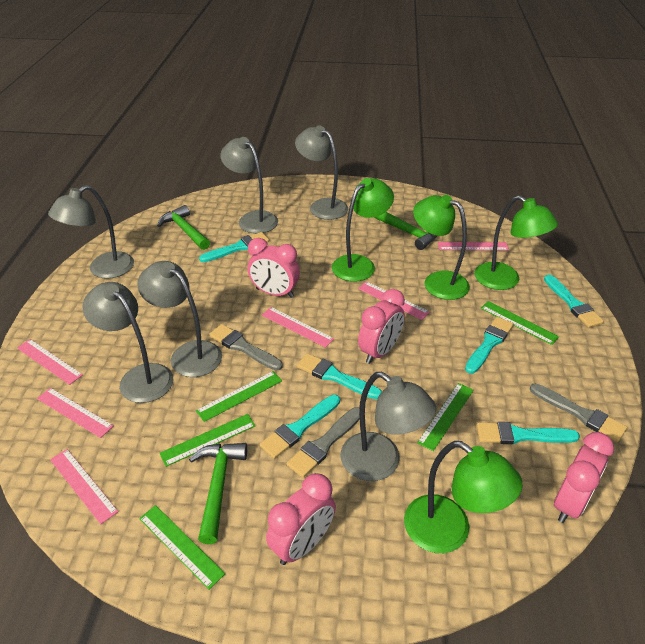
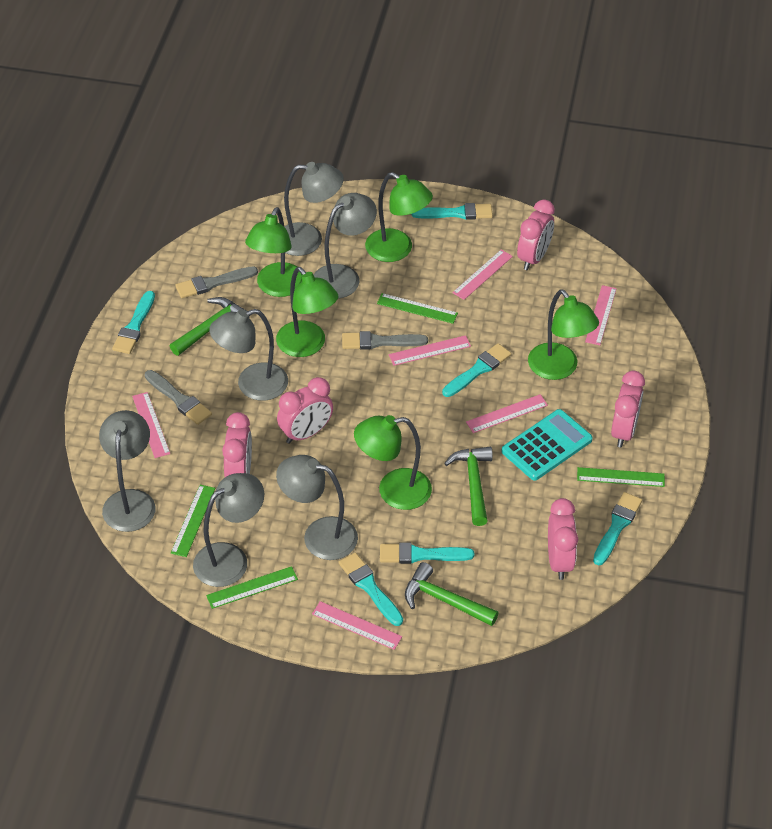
green lamp: 4 -> 5
green ruler: 5 -> 4
pink clock: 4 -> 5
turquoise calculator: 0 -> 1

